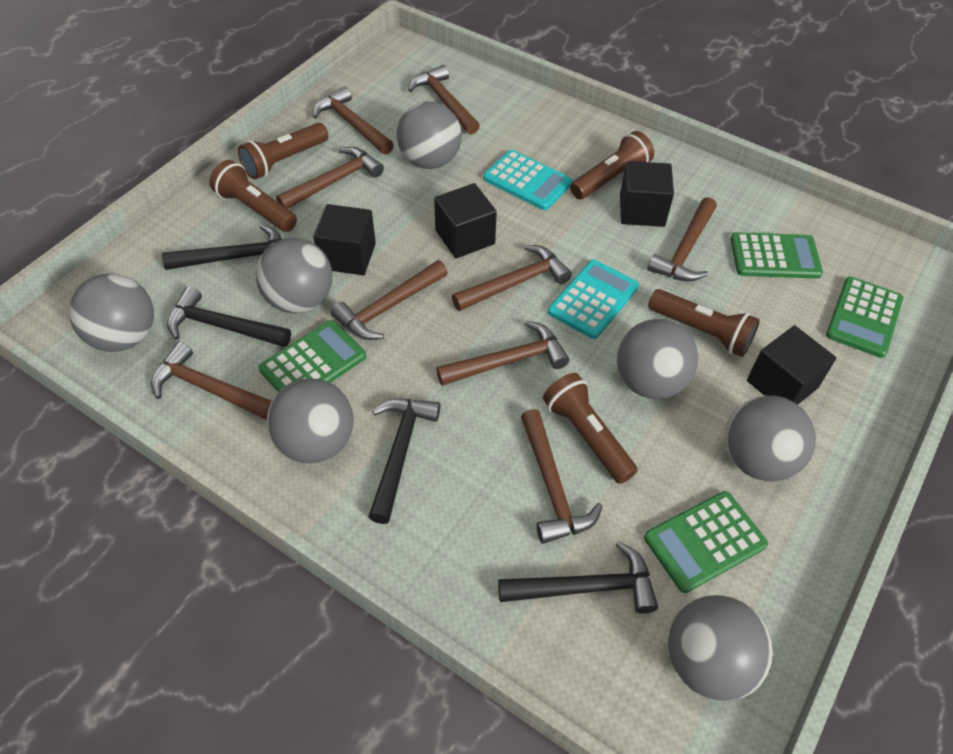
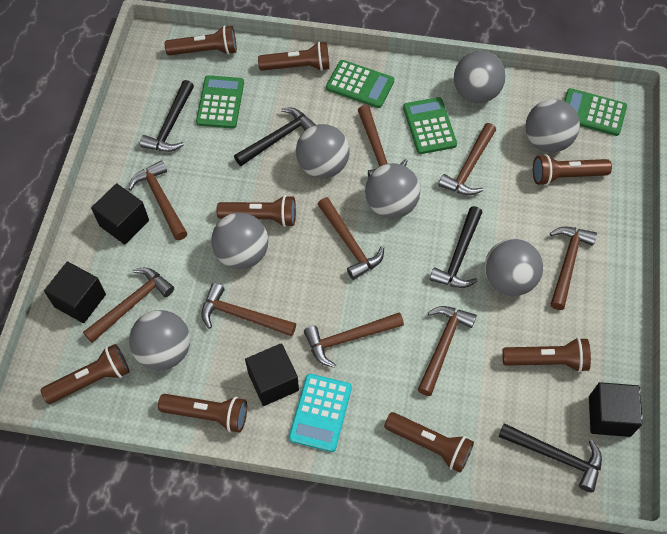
brown flashlight: 5 -> 8
turquoise calculator: 2 -> 1

